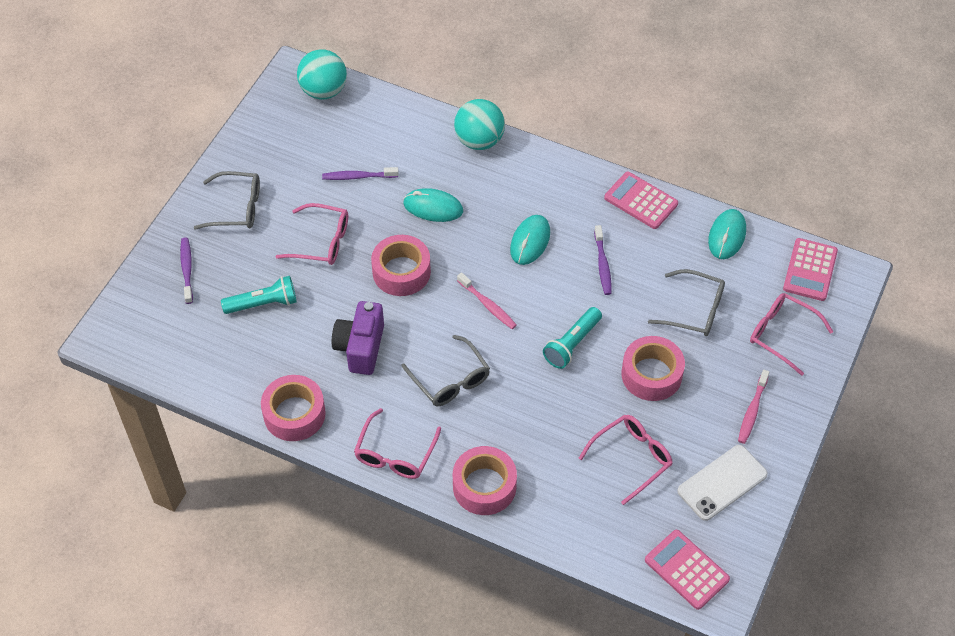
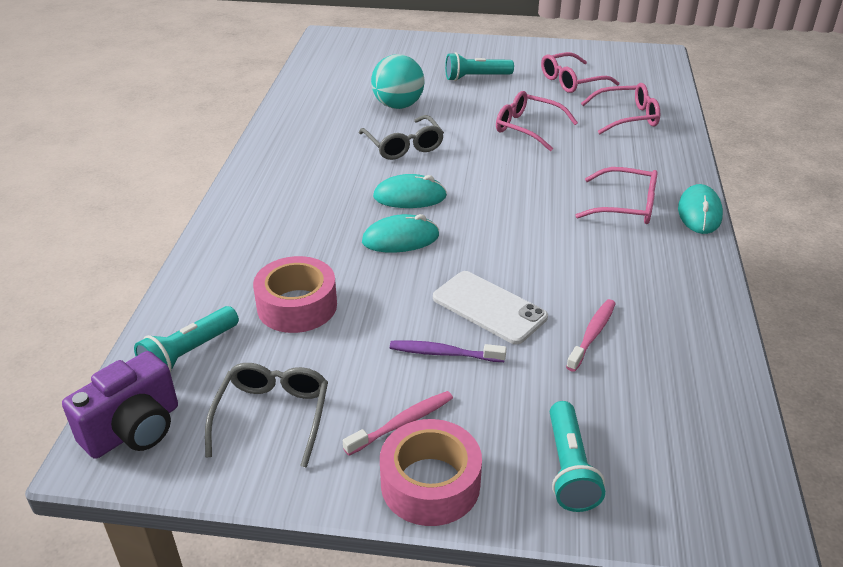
grey glasses: 3 -> 2
pink calculator: 3 -> 0
pink tape: 4 -> 2
purple toothbrush: 3 -> 1
turquoise ball: 2 -> 1
turquoise flashlight: 2 -> 3

